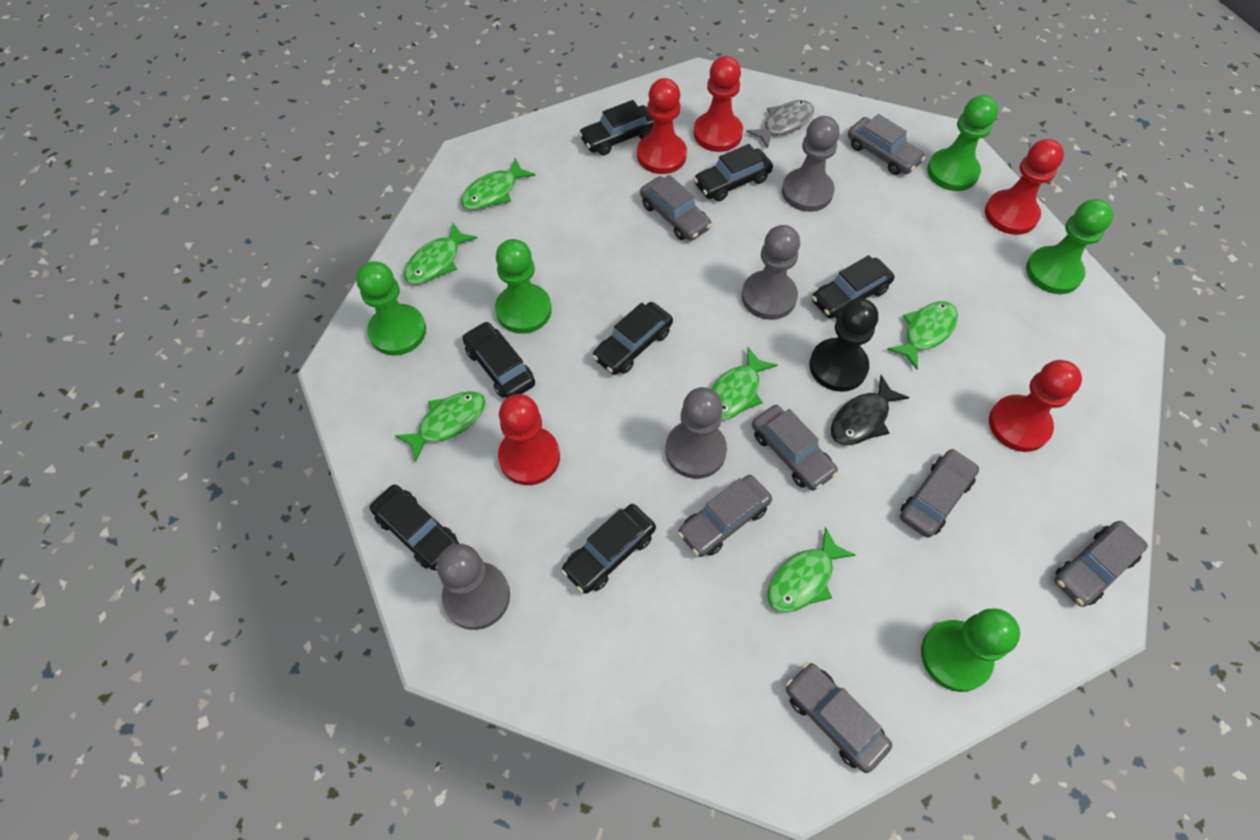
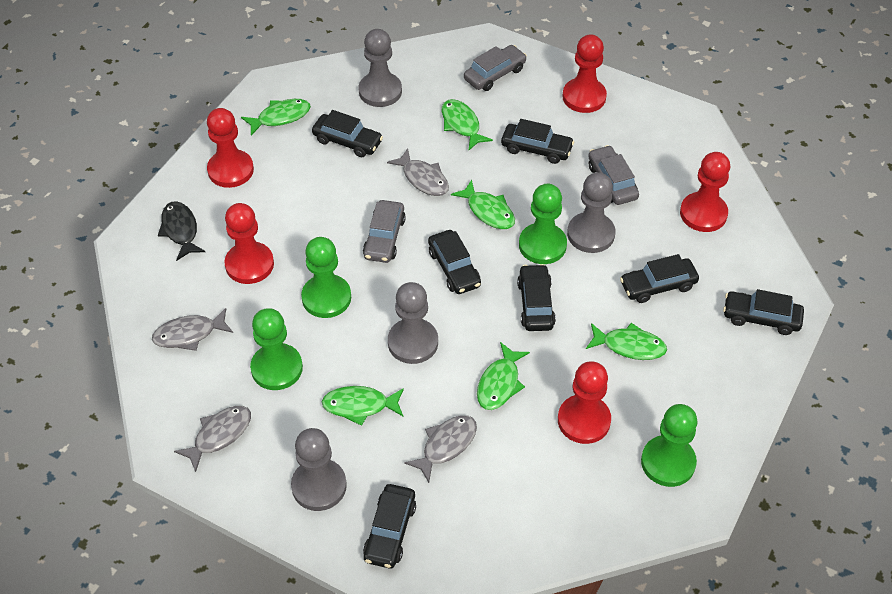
black pawn: 1 -> 0
green pawn: 5 -> 4
grey car: 7 -> 3
grey fish: 1 -> 4

